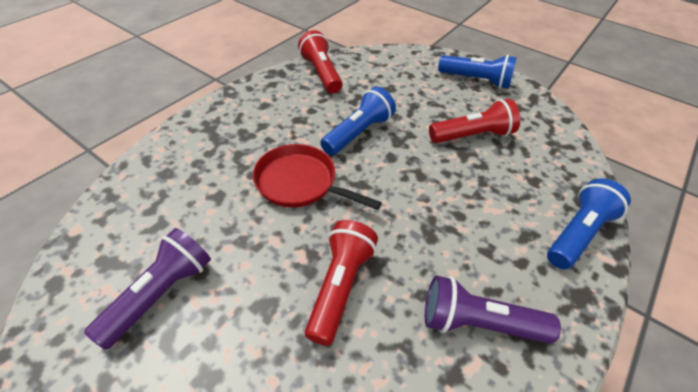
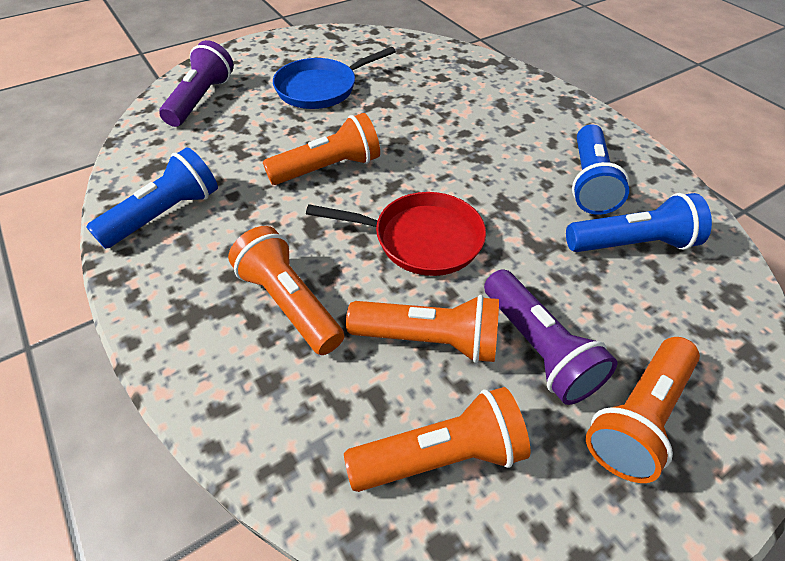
blue pan: 0 -> 1
orange flashlight: 0 -> 5
red flashlight: 3 -> 0

